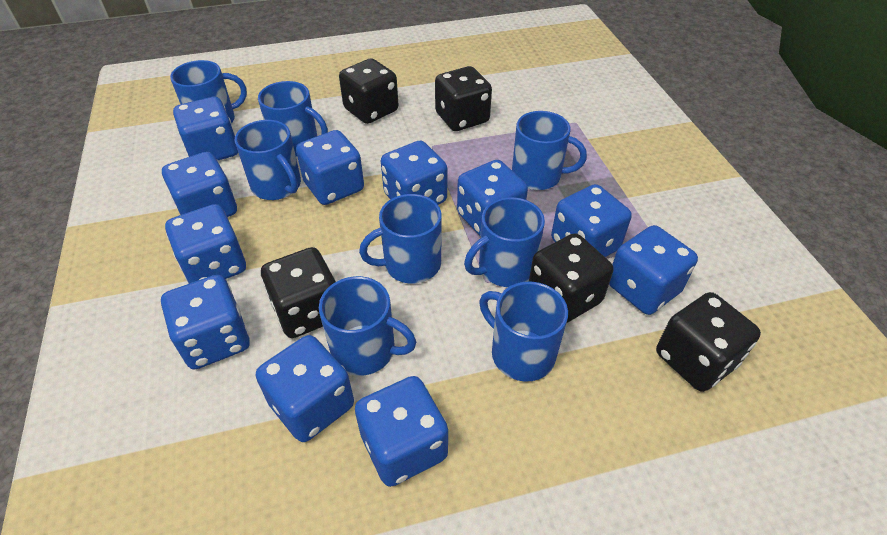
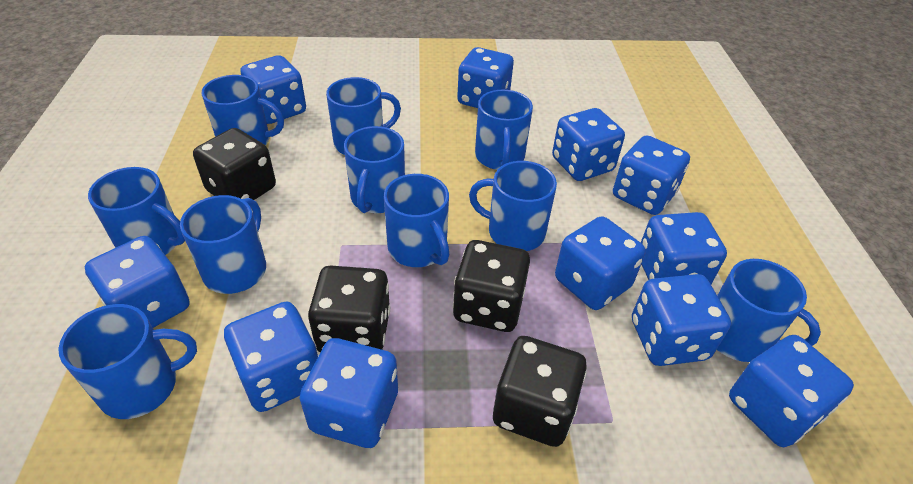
black dice: 5 -> 4
blue mug: 8 -> 10

